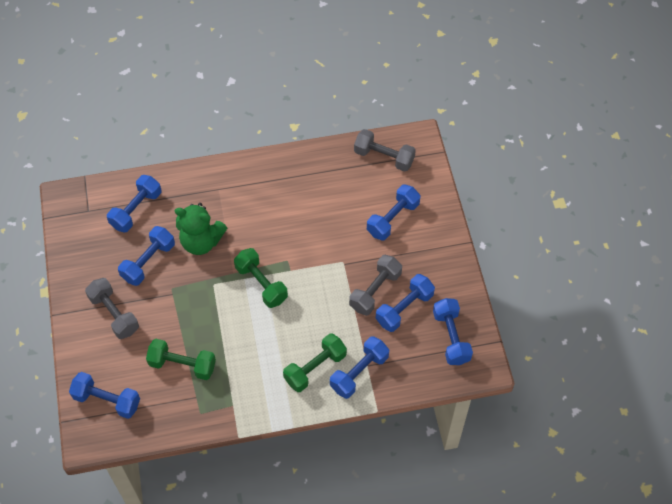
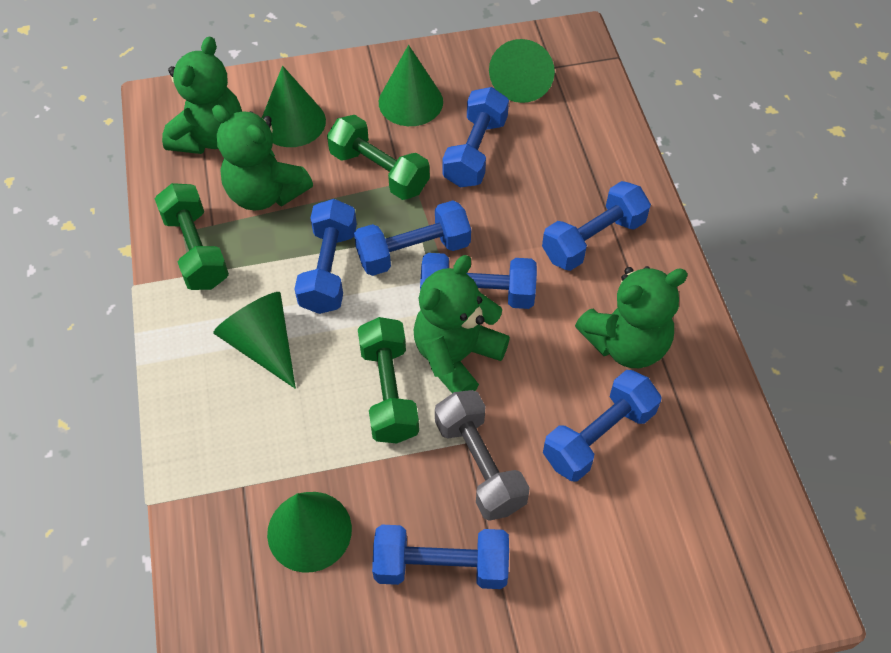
green cone: 0 -> 5
green teddy bear: 1 -> 4
grey dumbbell: 3 -> 1

